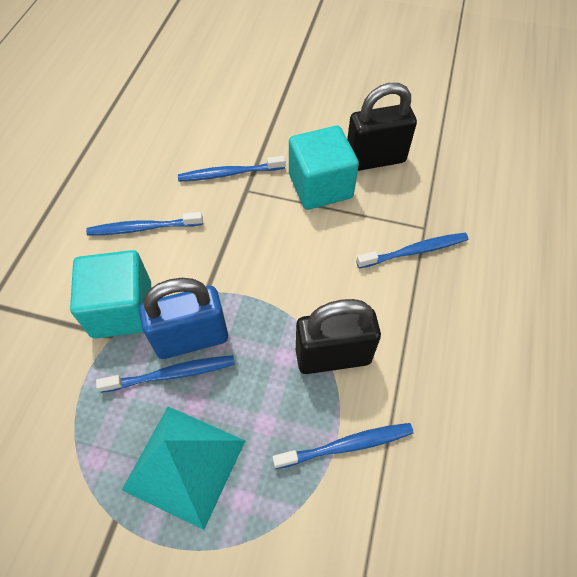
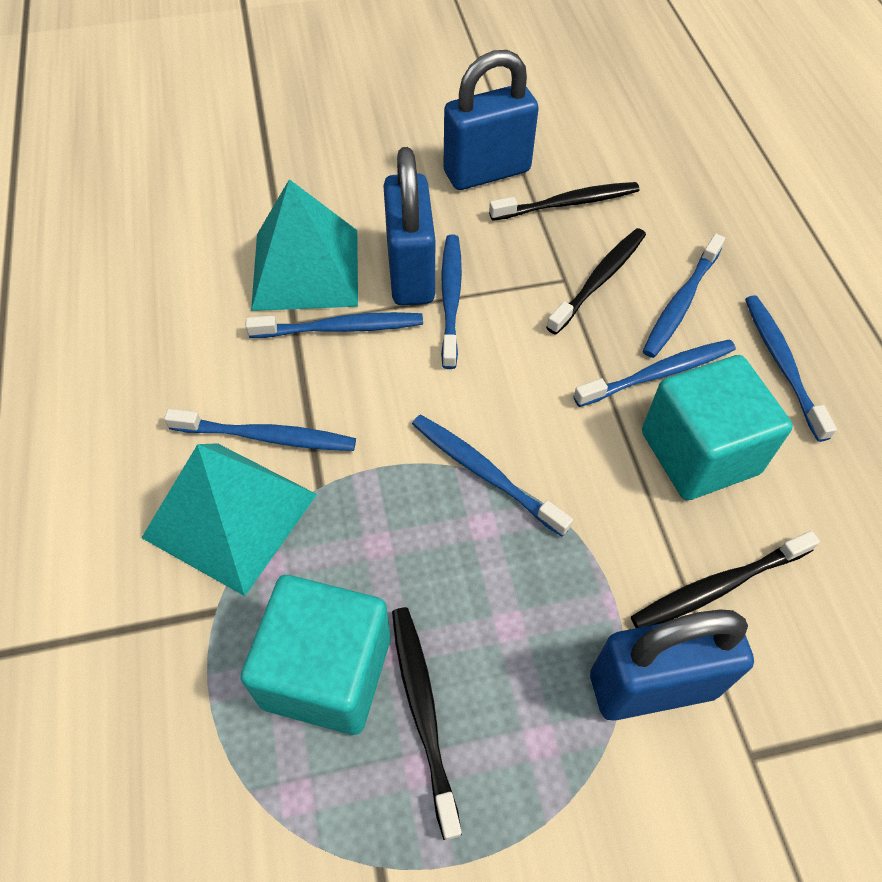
black padlock: 2 -> 0
black toothbrush: 0 -> 4
blue padlock: 1 -> 3
blue toothbrush: 5 -> 7
turquoise pyramid: 1 -> 2

